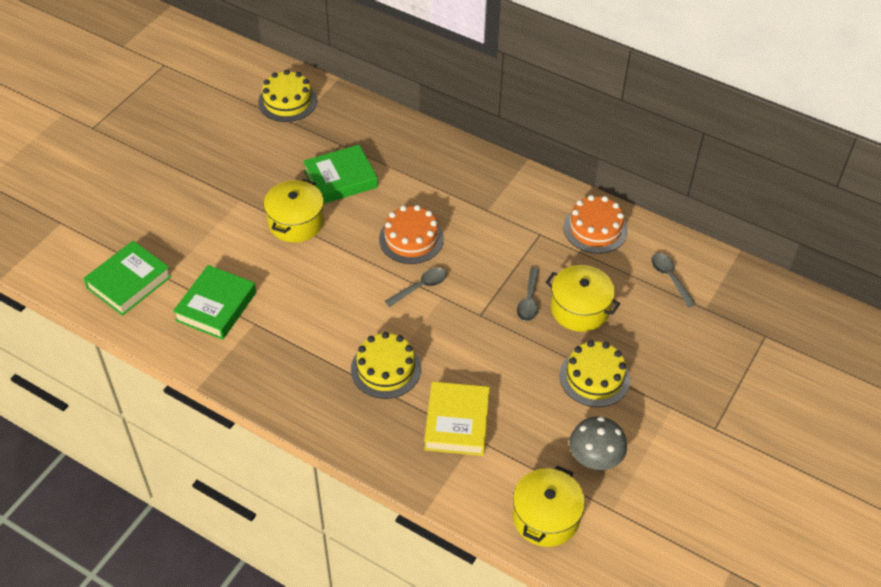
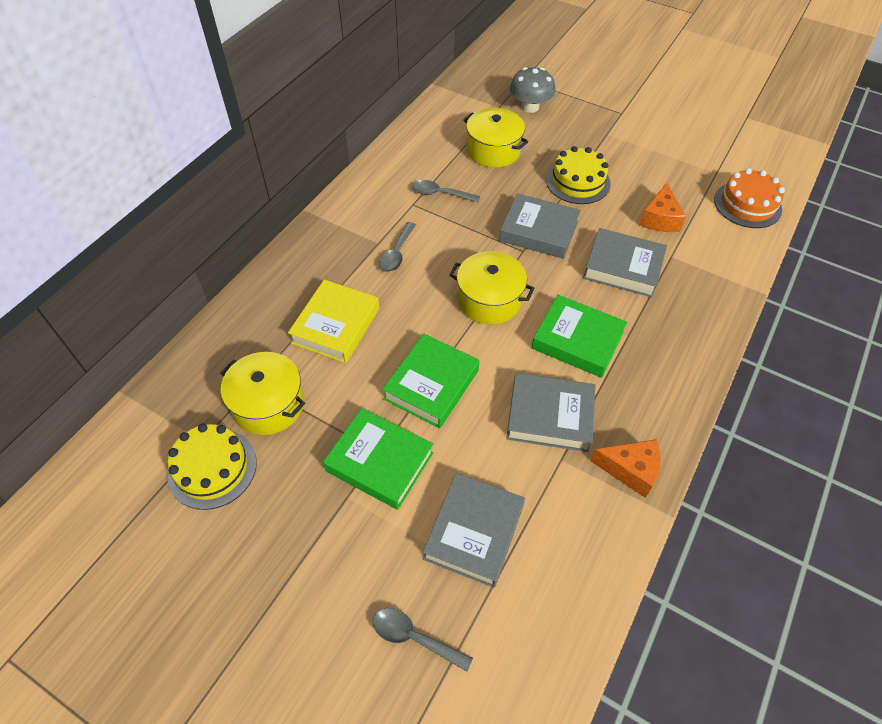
grey book: 0 -> 4
orange cake: 2 -> 1
orange cheese: 0 -> 2
yellow cake: 3 -> 2

